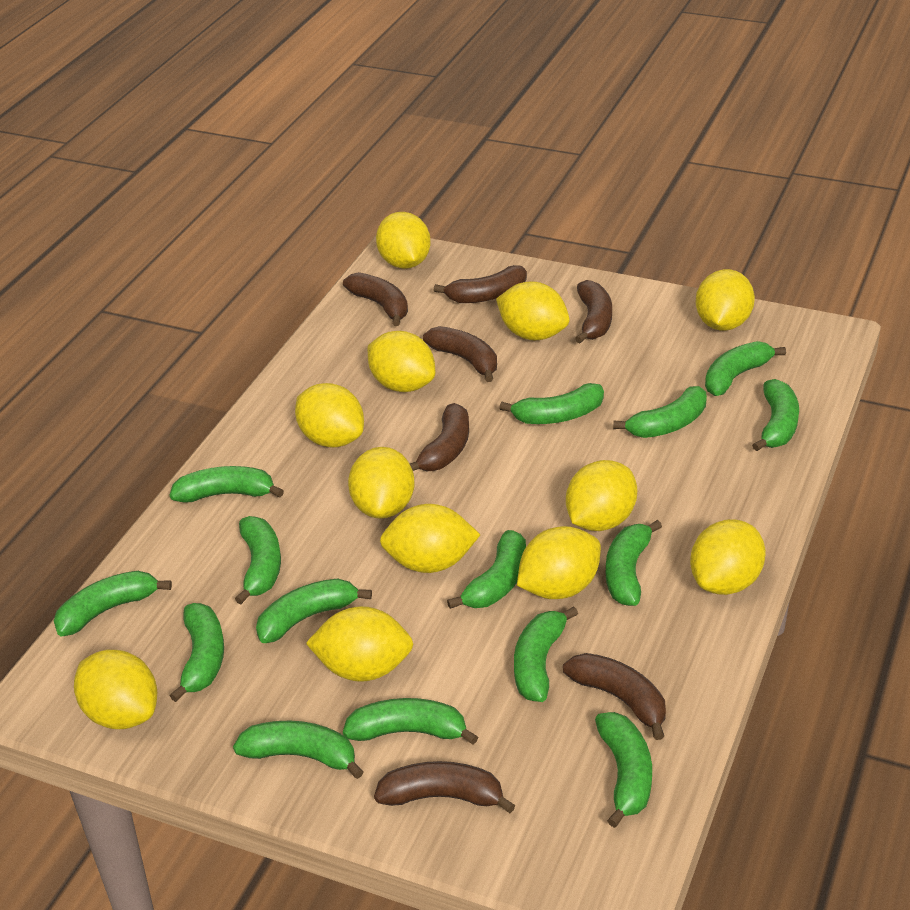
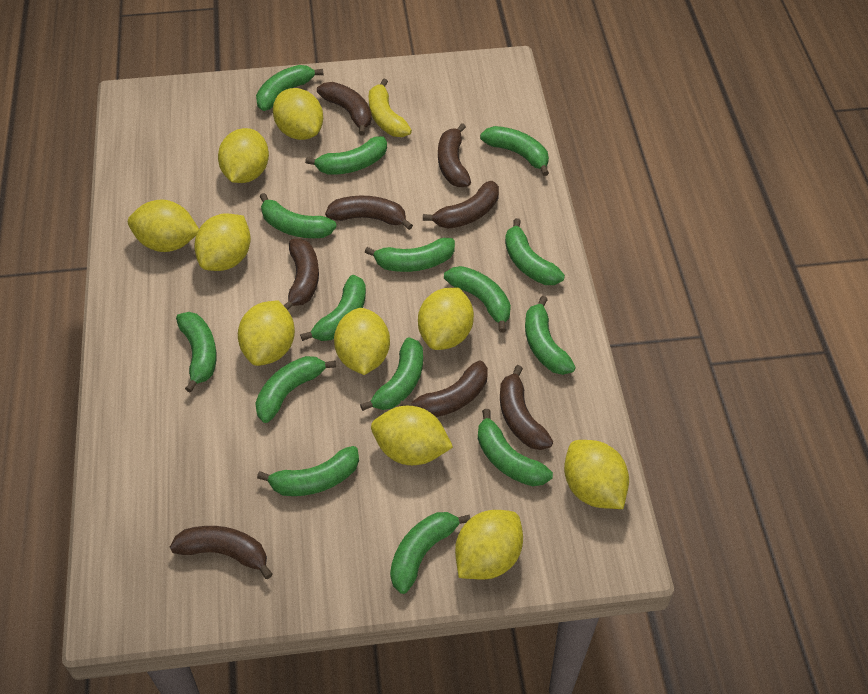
brown banana: 7 -> 8
yellow banana: 0 -> 1
yellow lemon: 12 -> 10

